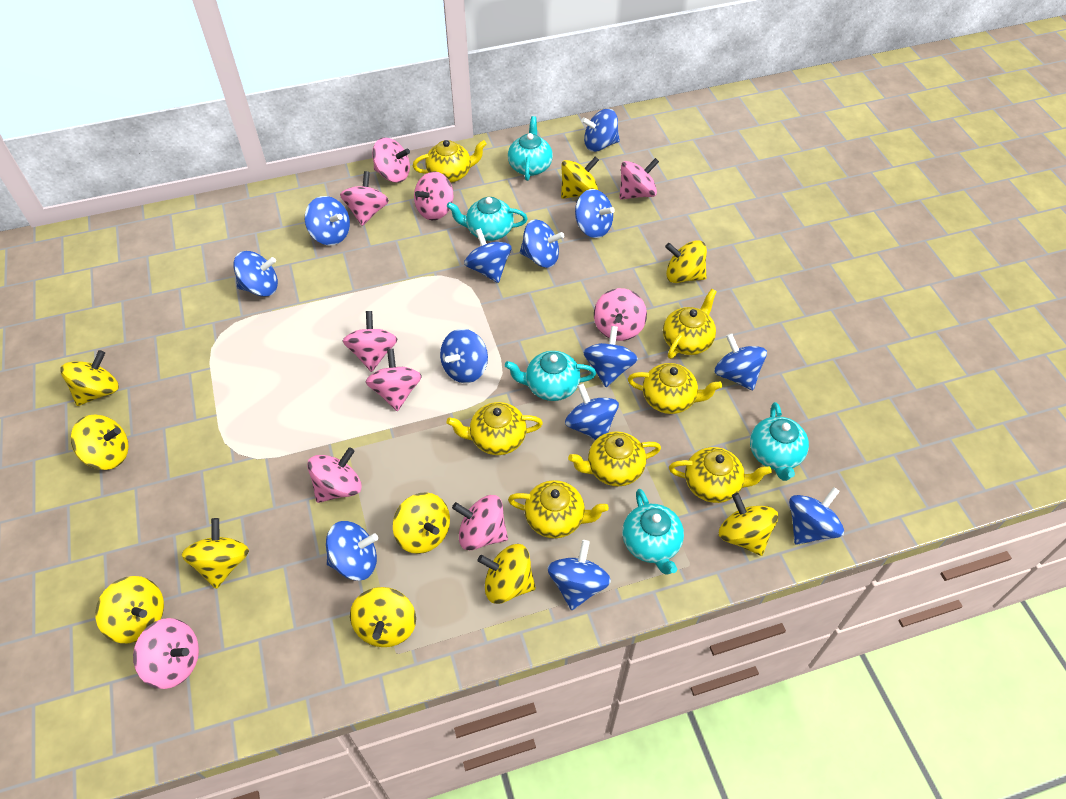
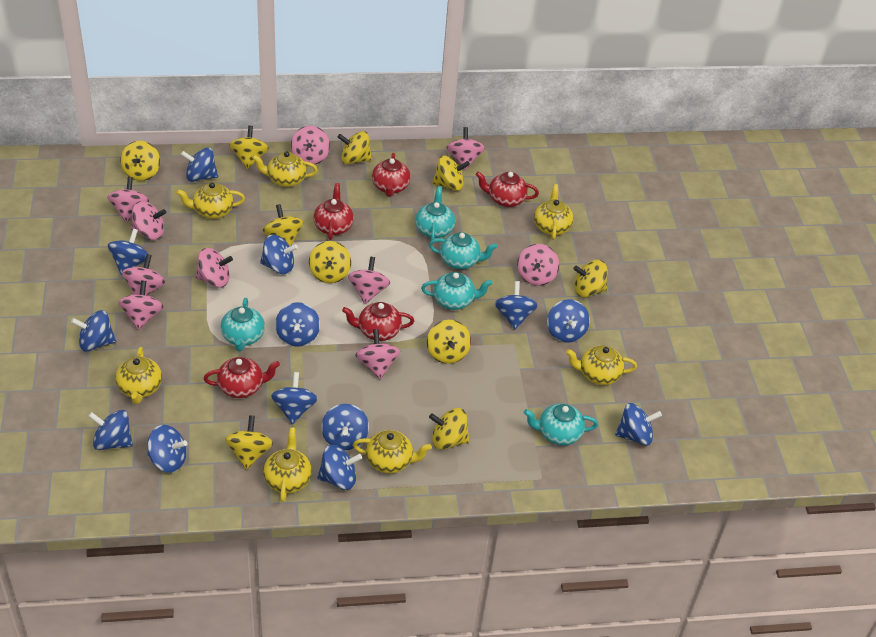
red teapot: 0 -> 5

